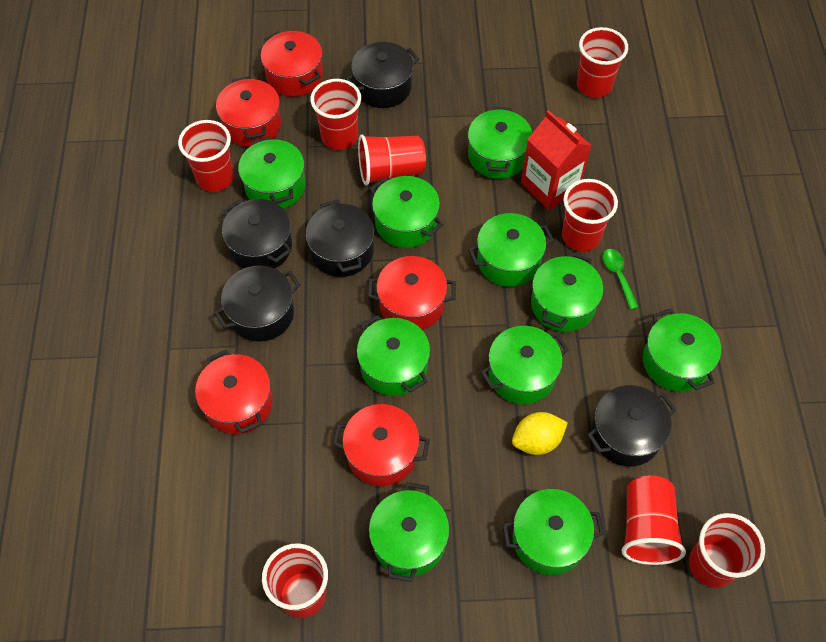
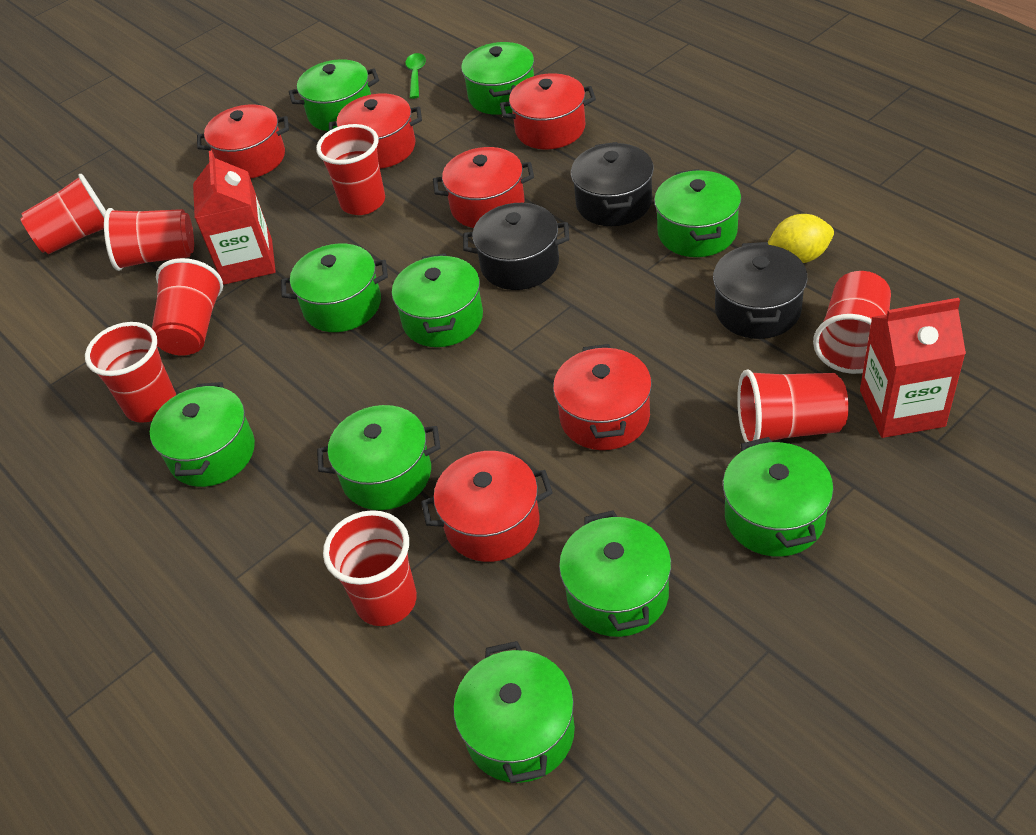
black pot: 5 -> 3
red carton: 1 -> 2
red pot: 5 -> 6

